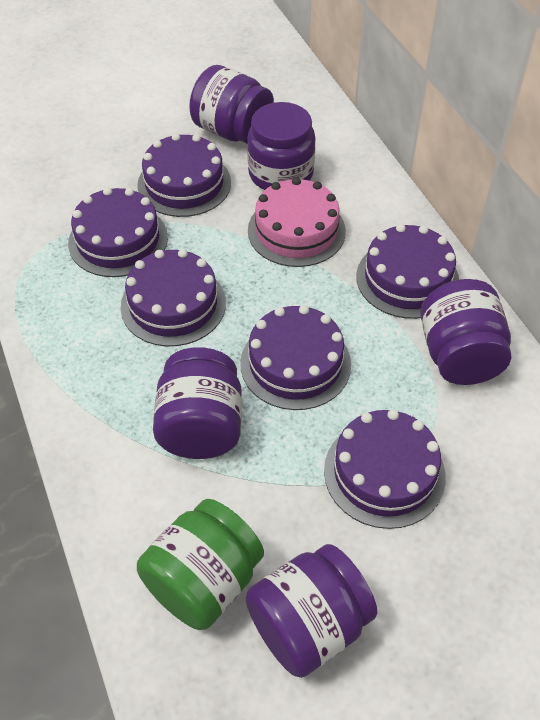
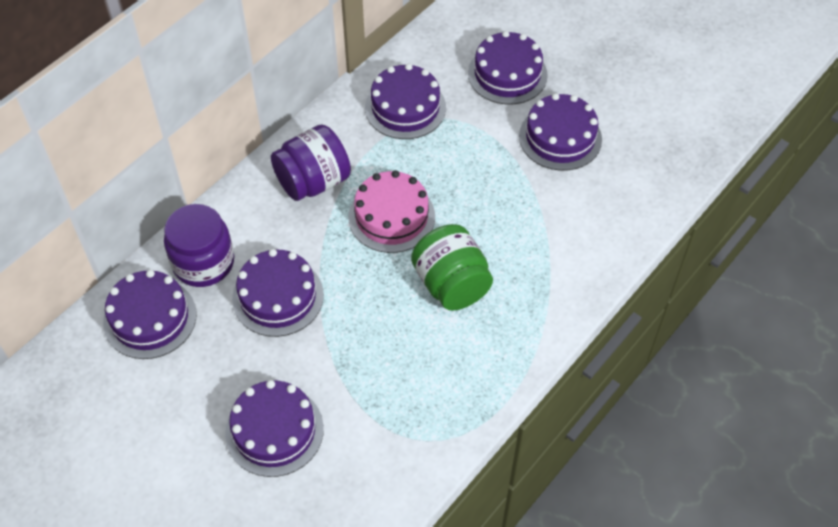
purple jar: 5 -> 2

